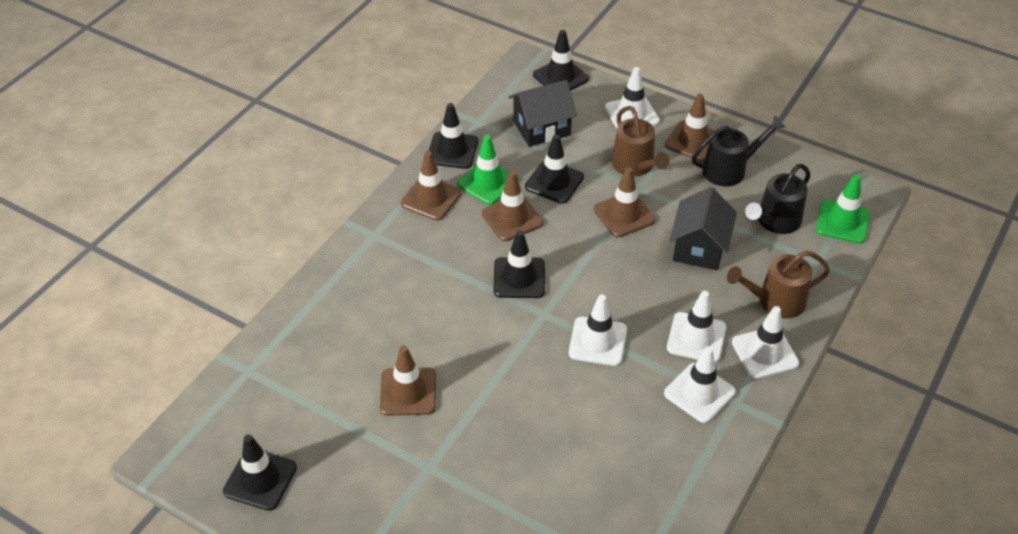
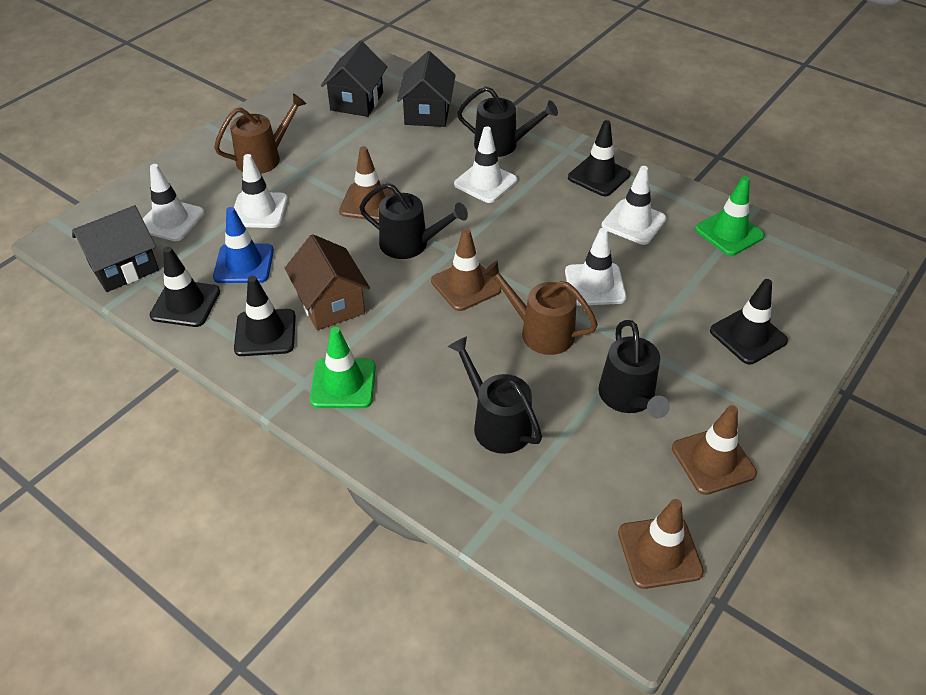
black house: 2 -> 3
black traffic cone: 5 -> 4
black watering can: 2 -> 4
blue traffic cone: 0 -> 1
brown house: 0 -> 1
brown traffic cone: 5 -> 4

